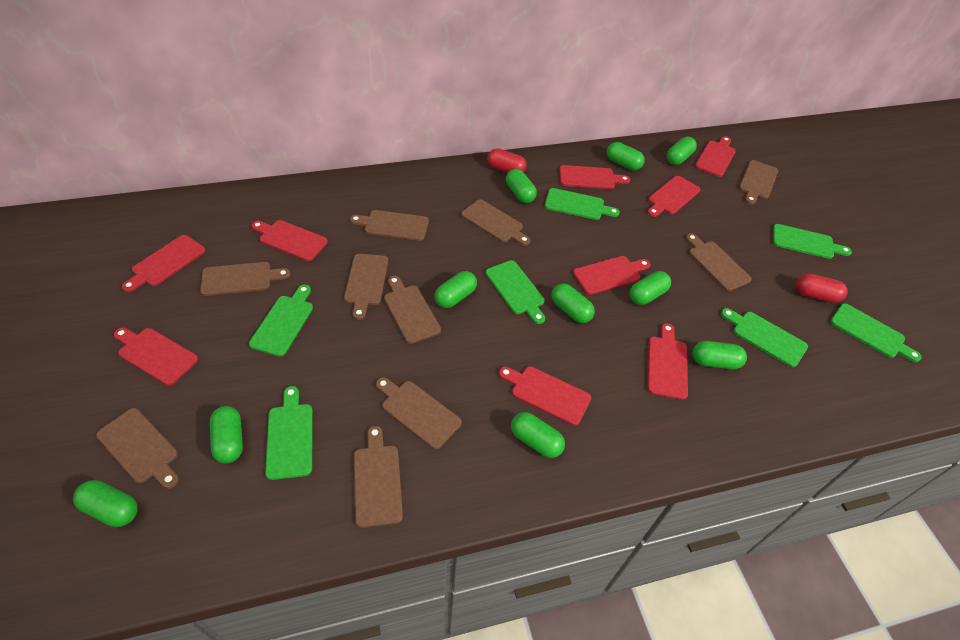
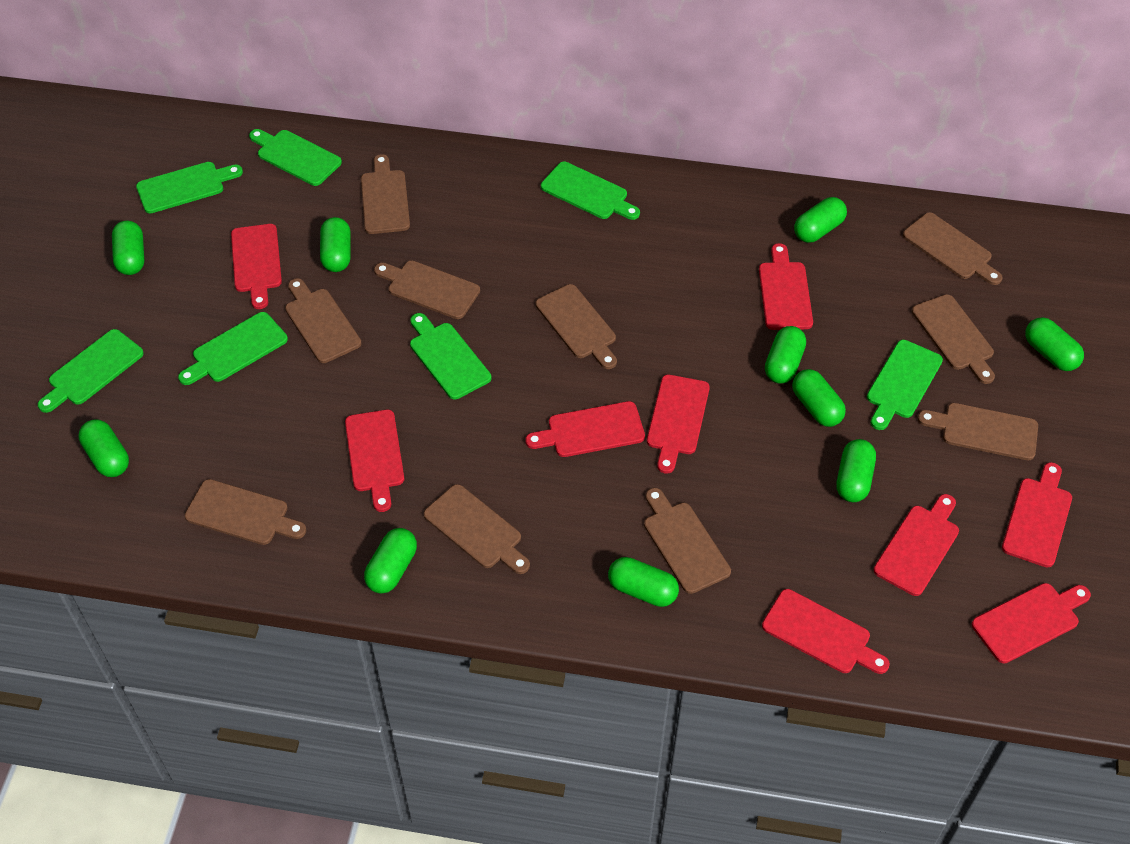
red capsule: 2 -> 0

